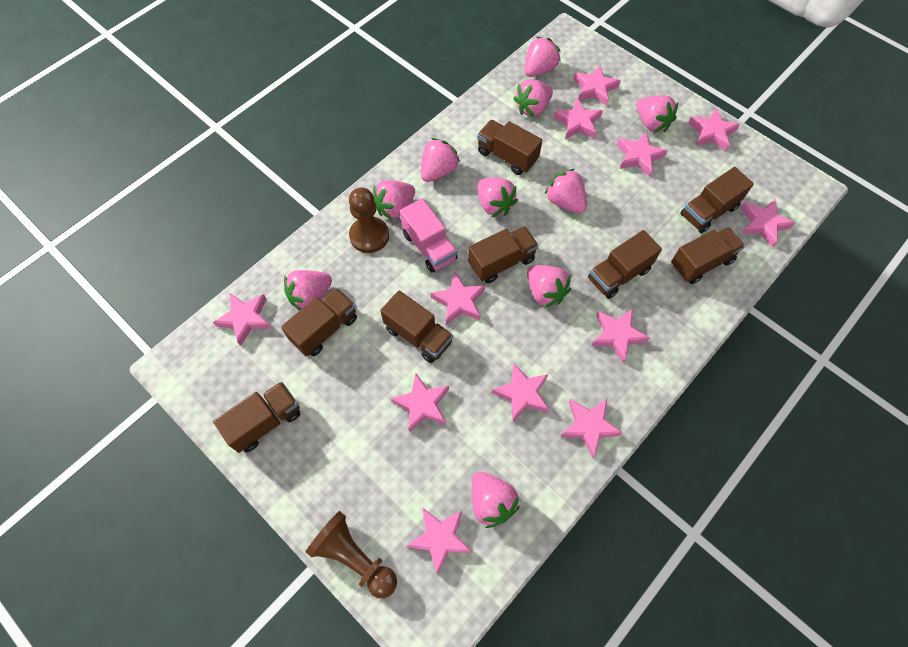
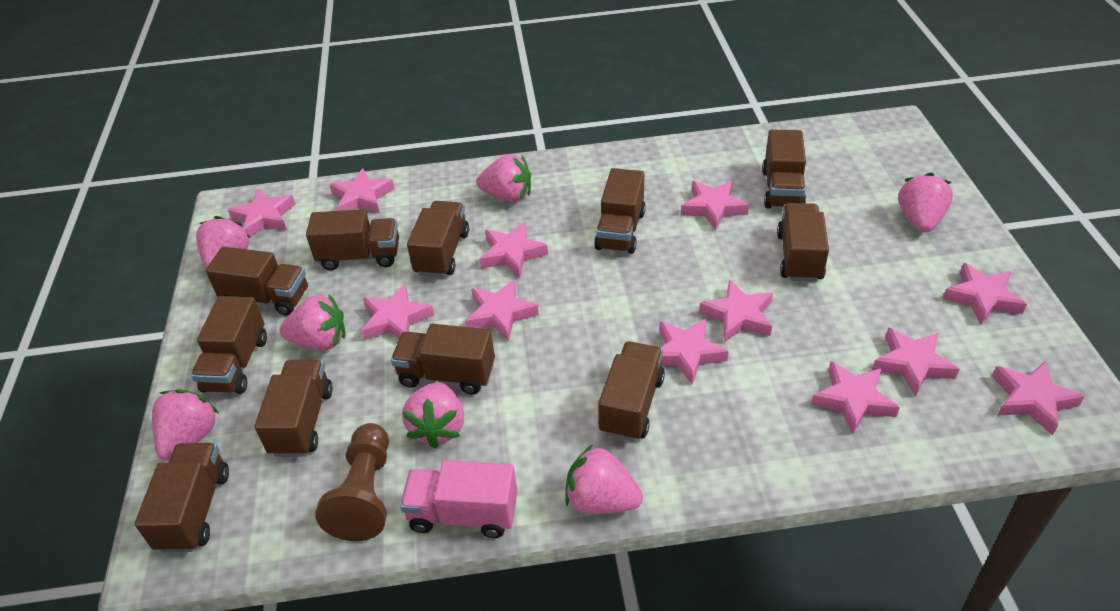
brown pawn: 2 -> 1
brown truck: 8 -> 11
pink strawberry: 10 -> 7

